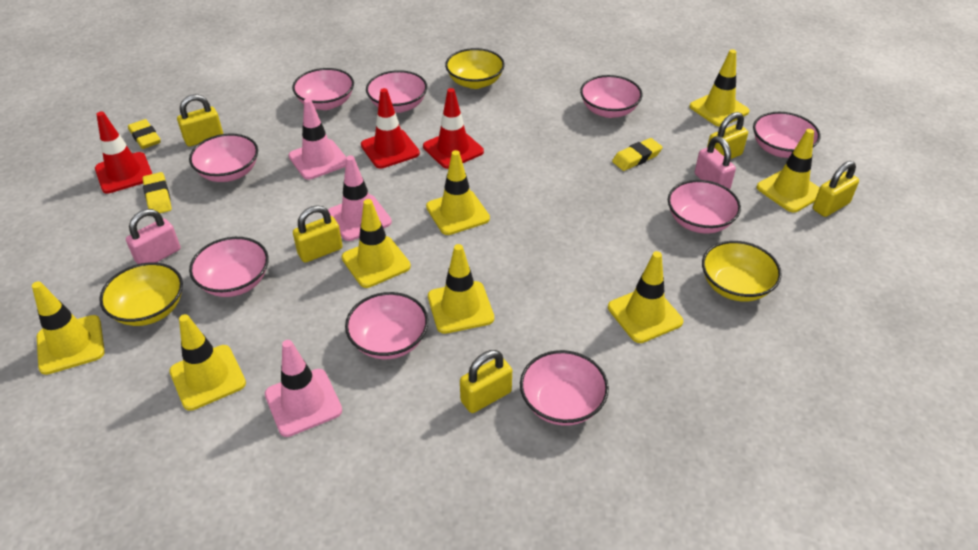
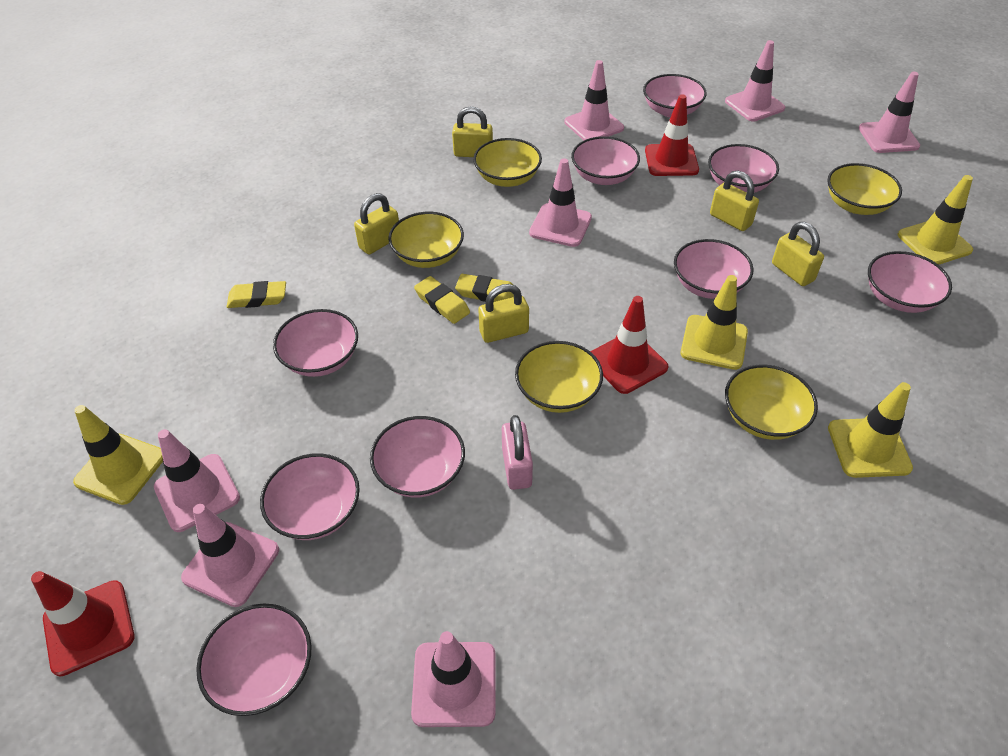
pink padlock: 2 -> 1
pink traffic cone: 3 -> 7
yellow bowl: 3 -> 5
yellow traffic cone: 8 -> 4

